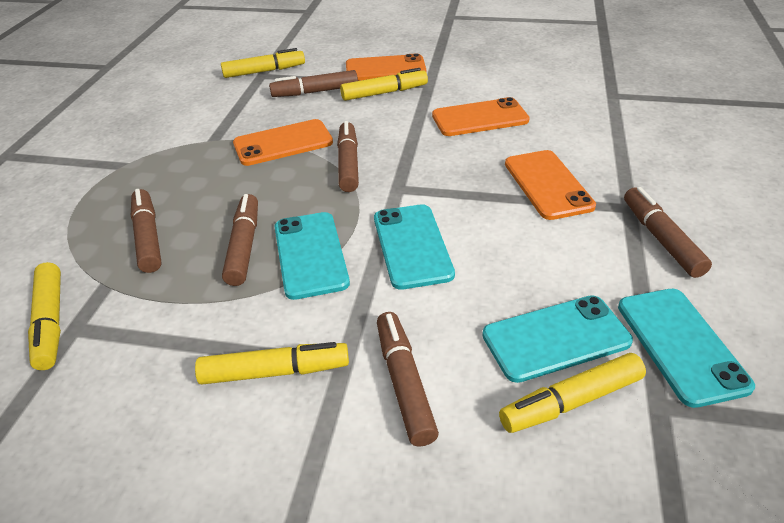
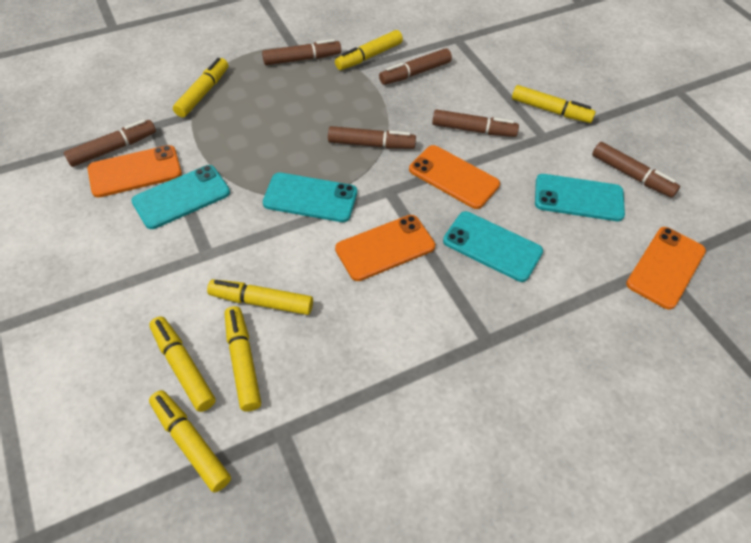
yellow marker: 5 -> 7

